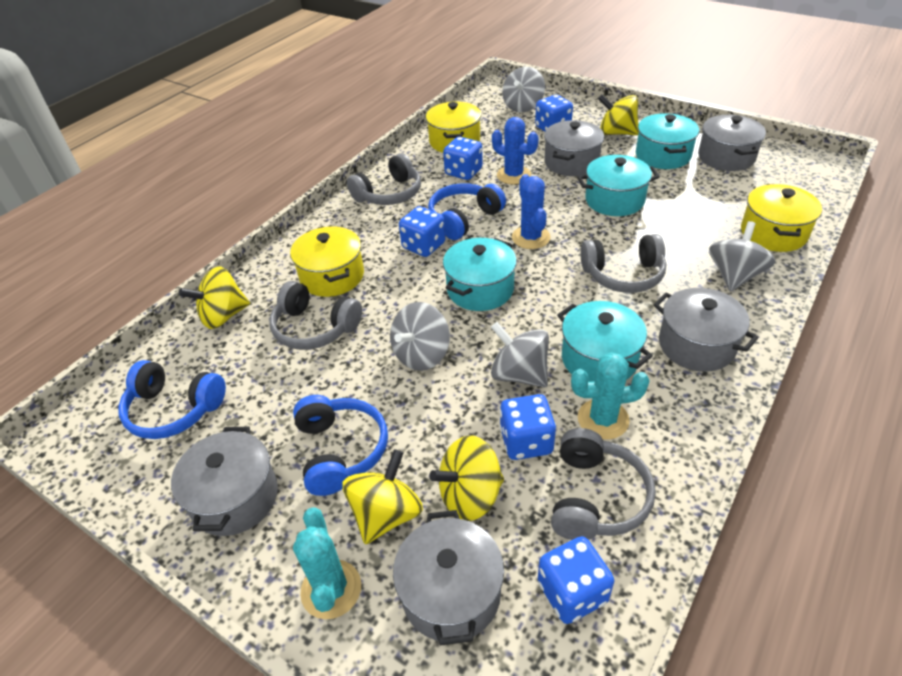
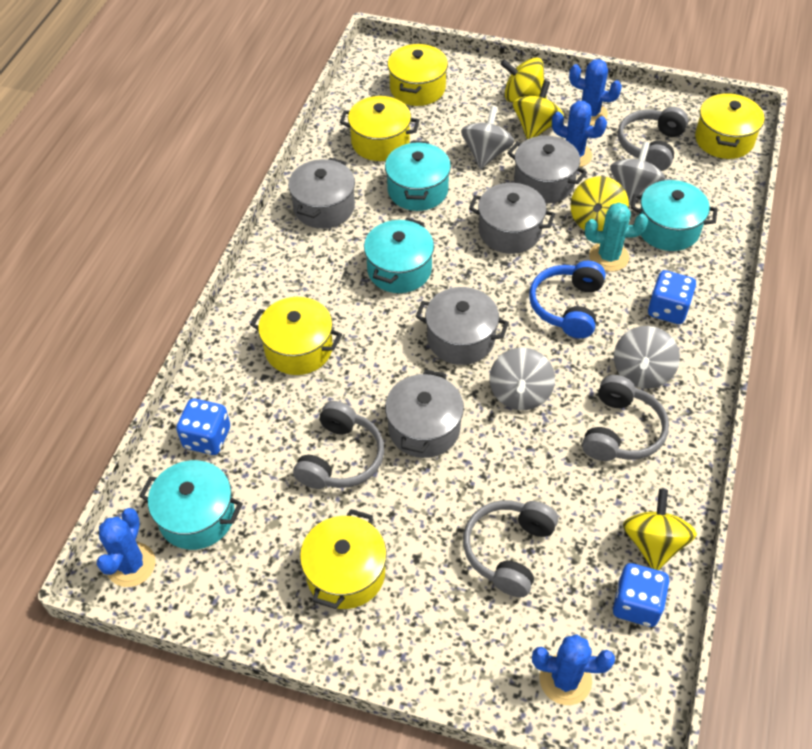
blue cactus: 2 -> 4
blue dice: 5 -> 3
blue headphones: 3 -> 1
turquoise cactus: 2 -> 1
yellow pot: 3 -> 5

